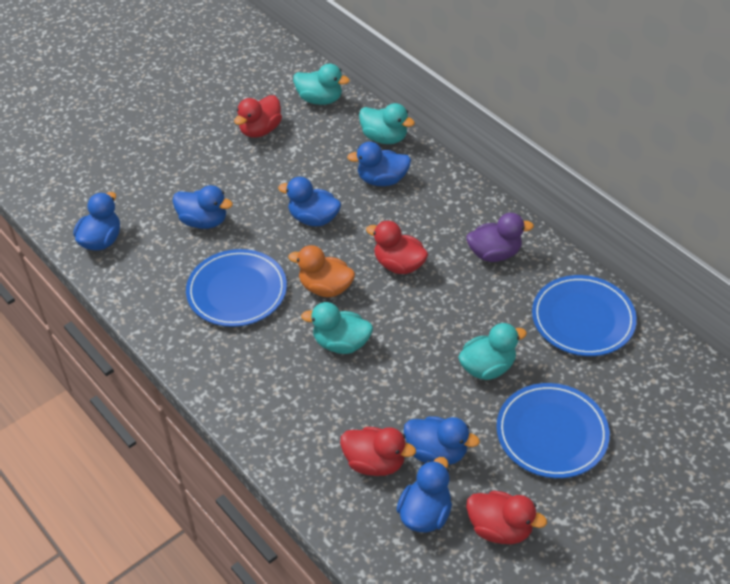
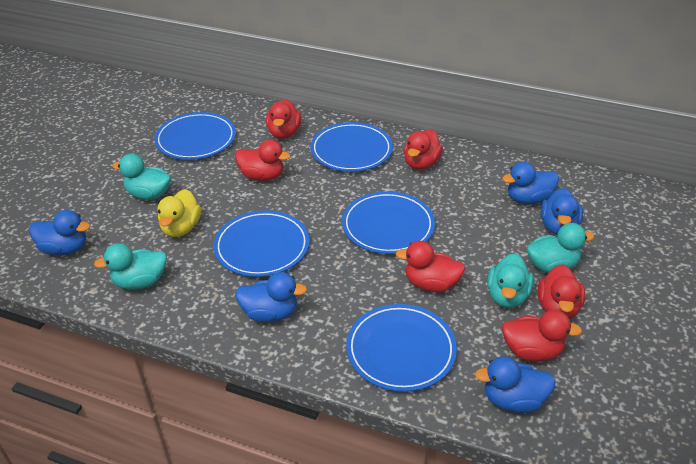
blue duck: 6 -> 5
blue plate: 3 -> 5
orange duck: 1 -> 0
purple duck: 1 -> 0
red duck: 4 -> 6
yellow duck: 0 -> 1

